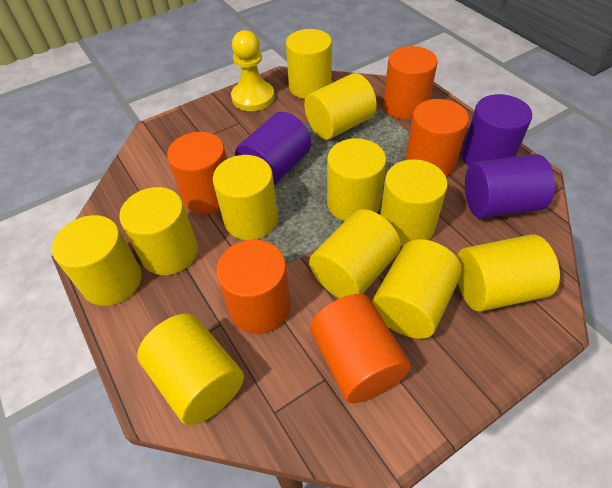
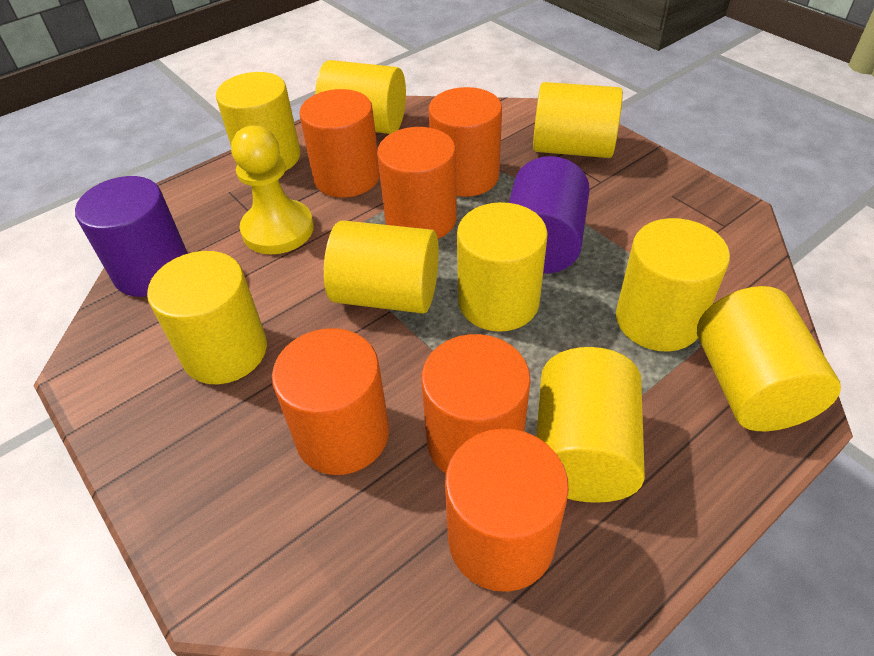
orange cylinder: 5 -> 6
purple cylinder: 3 -> 2
yellow cylinder: 11 -> 9

